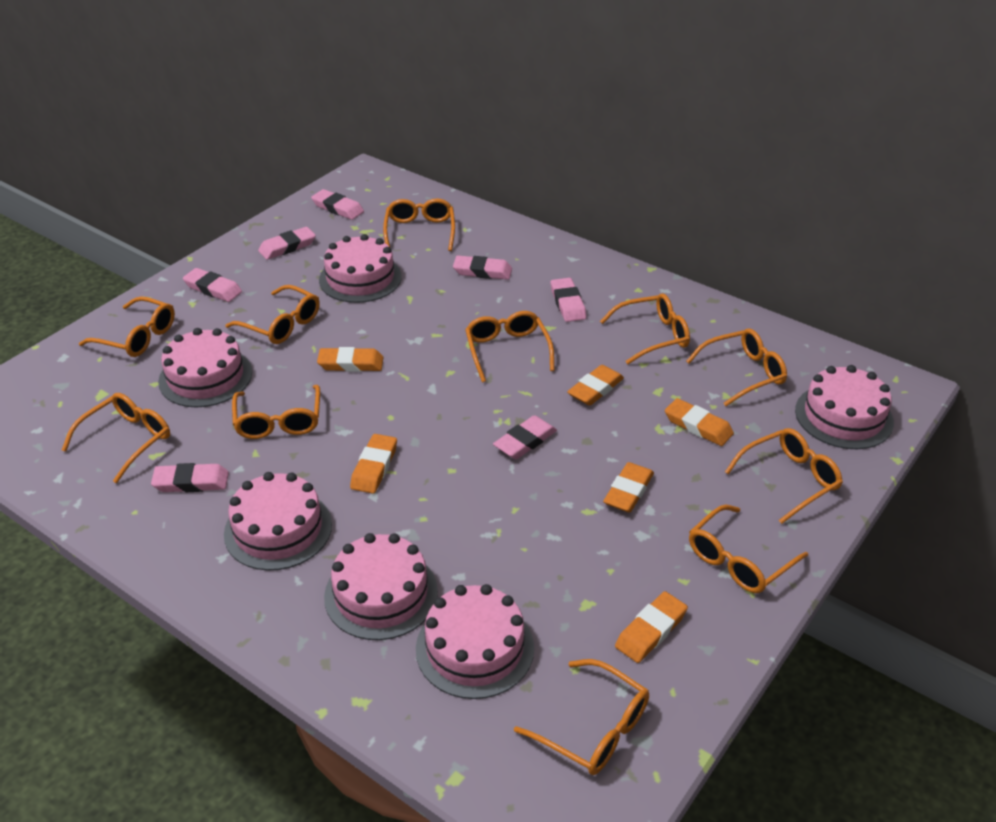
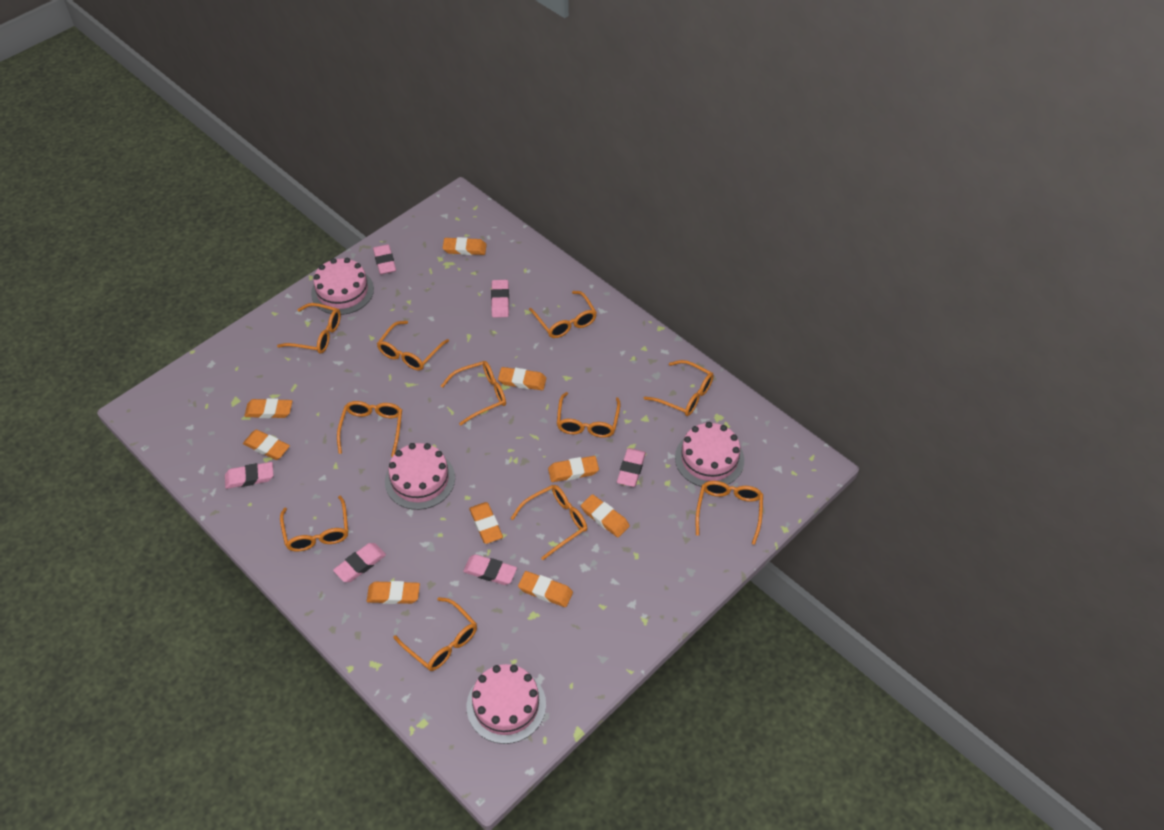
orange eraser: 6 -> 9
pink cake: 6 -> 4
pink eraser: 7 -> 6

